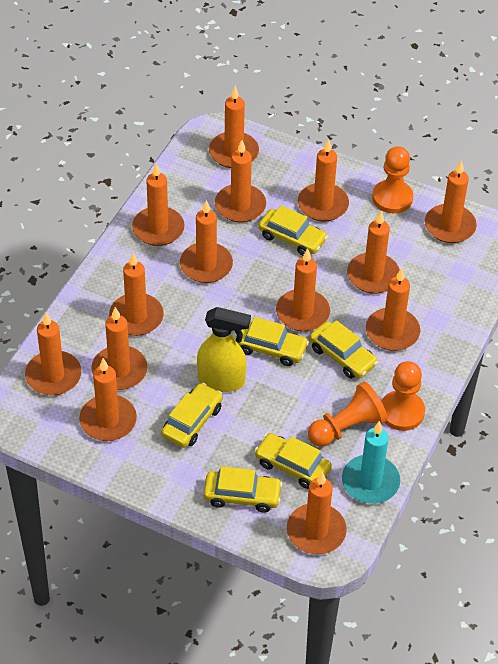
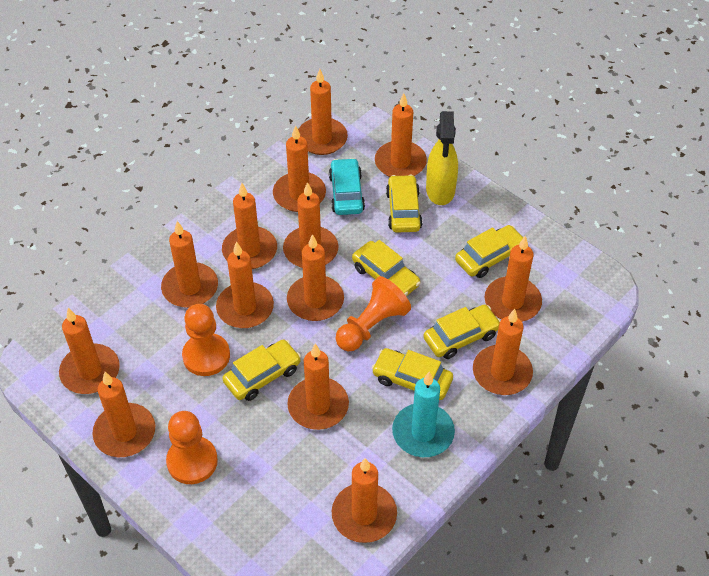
turquoise car: 0 -> 1

